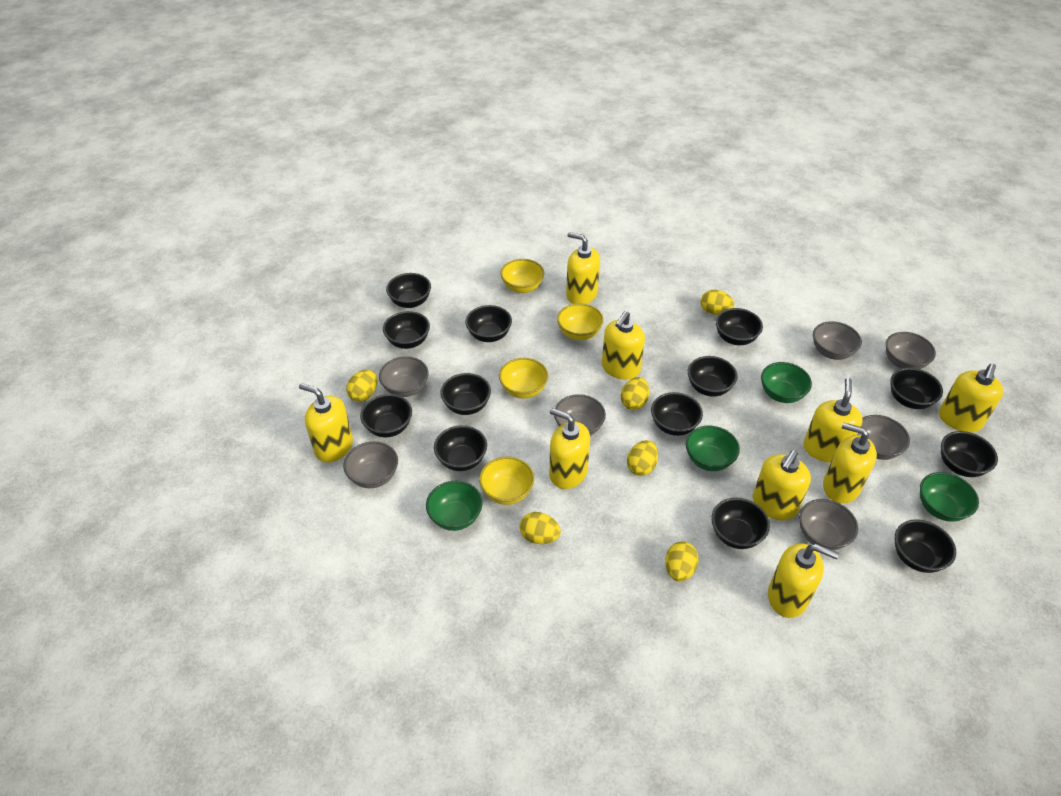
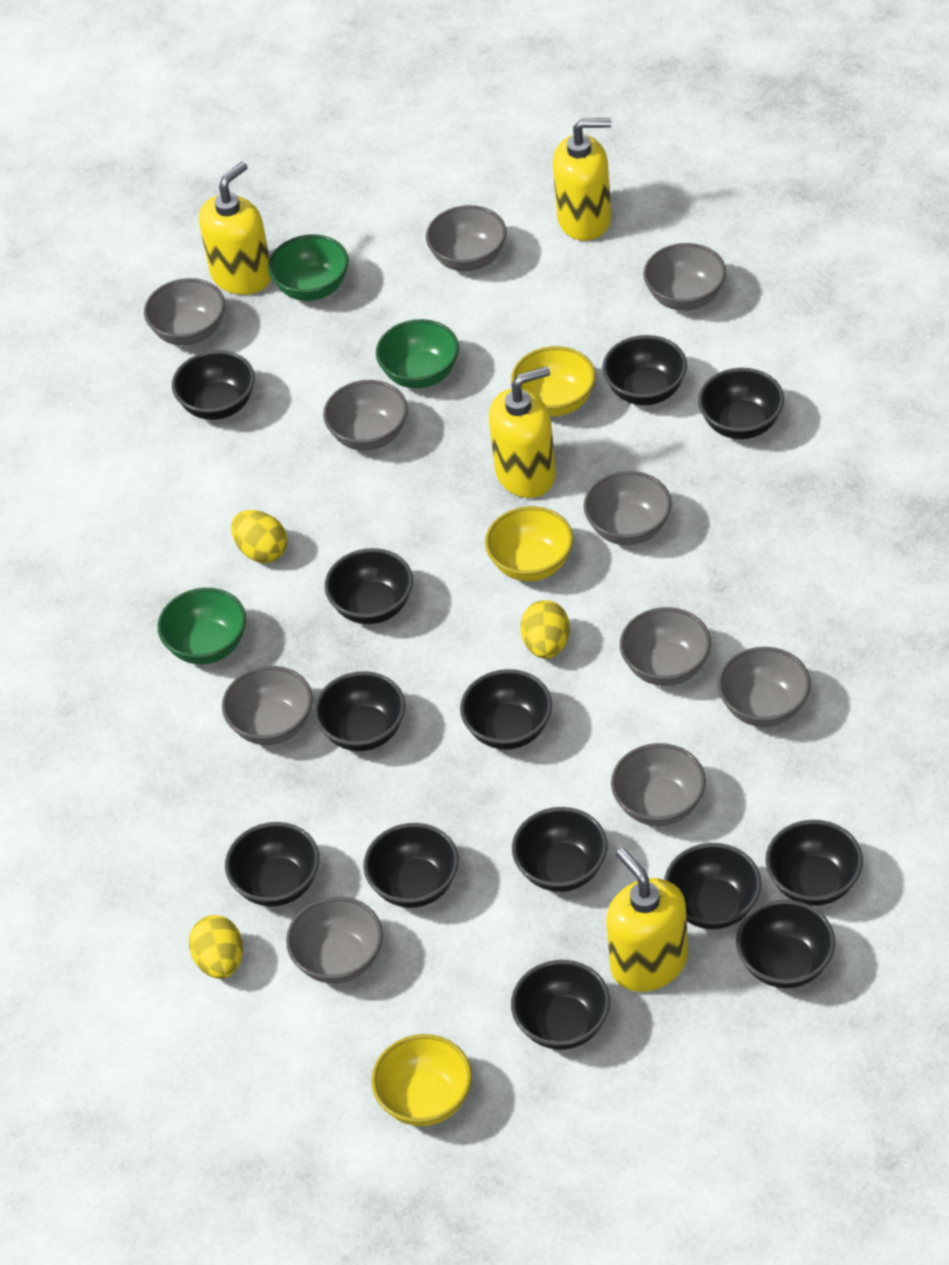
green bowl: 4 -> 3
grey bowl: 7 -> 10
yellow bowl: 4 -> 3
yellow egg: 6 -> 3
yellow soap dispenser: 9 -> 4

